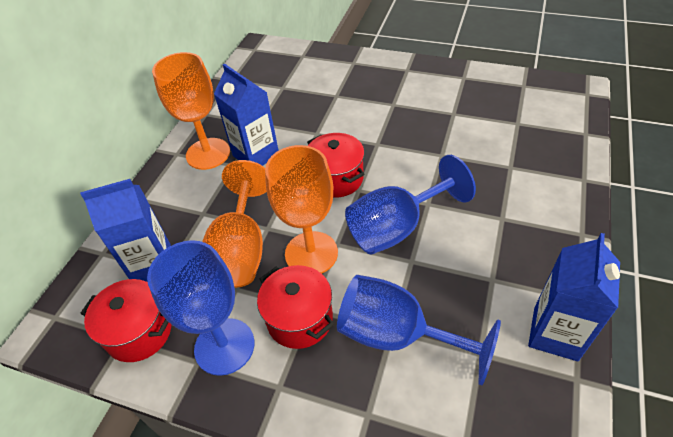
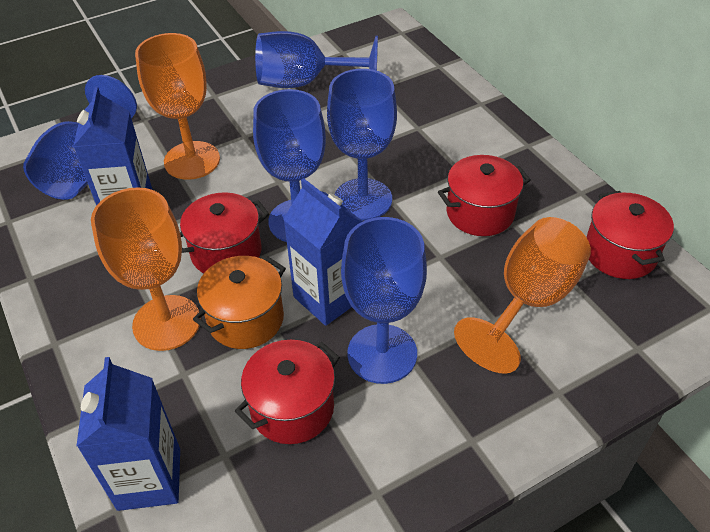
blue goblet: 3 -> 5
orange pot: 0 -> 1
red pot: 3 -> 4

